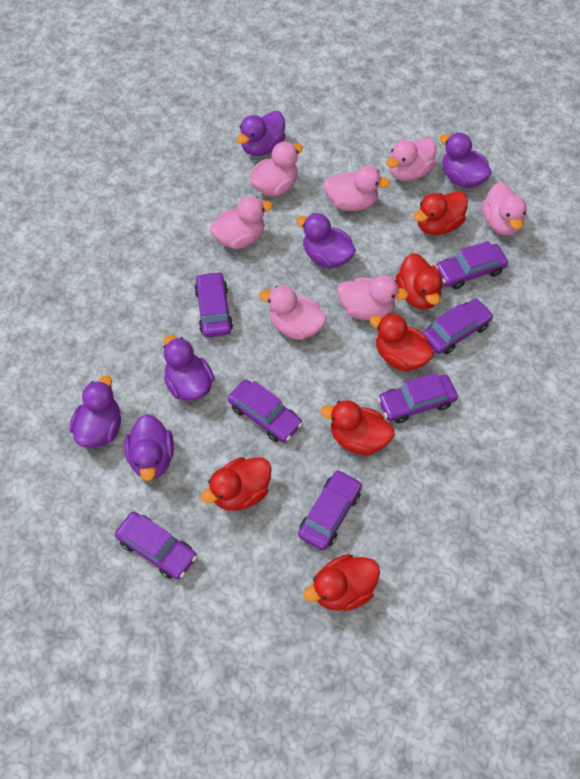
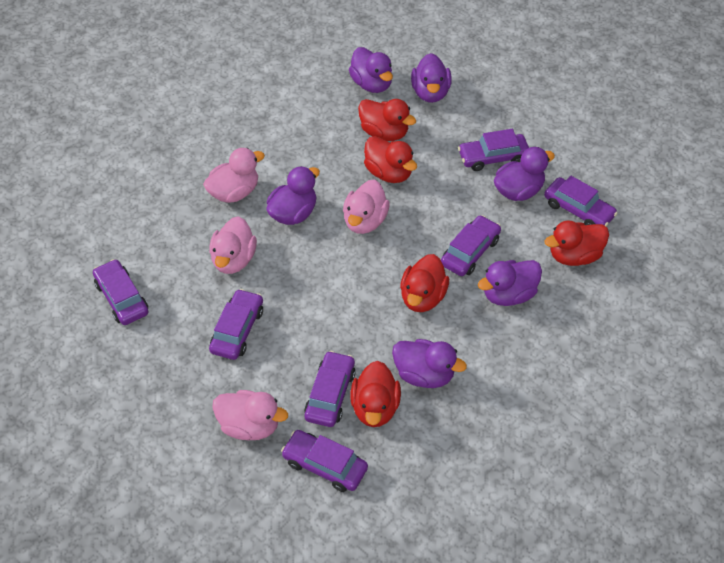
pink duck: 7 -> 4
red duck: 6 -> 5

